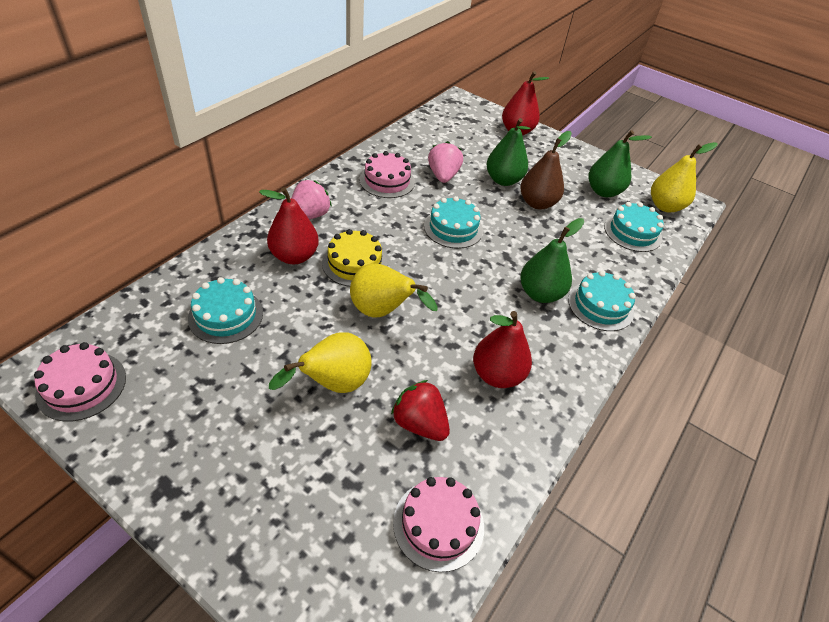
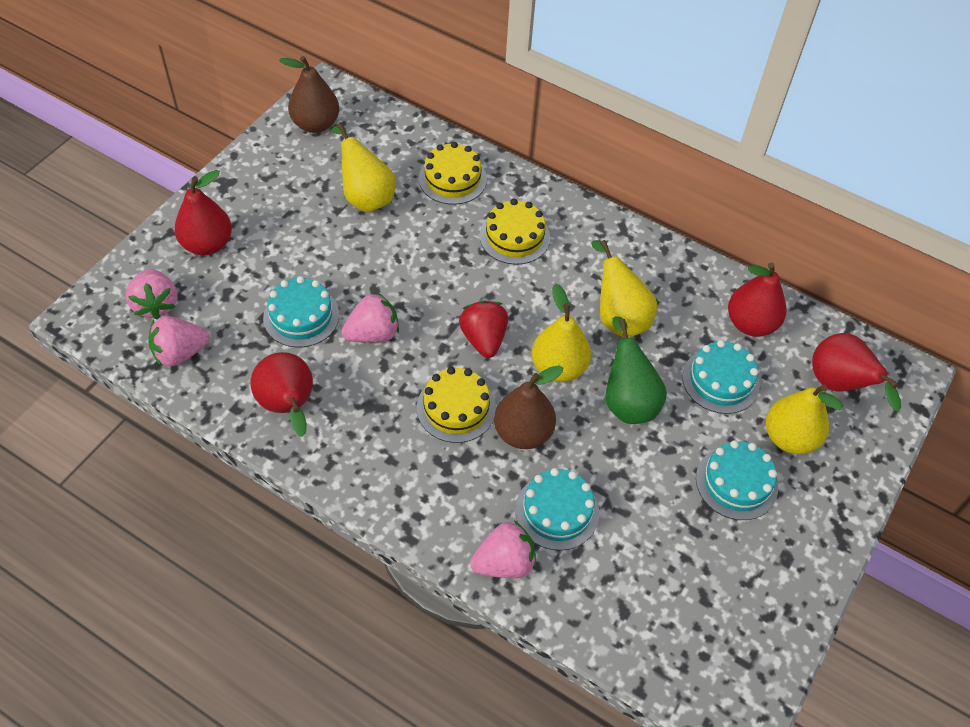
brown pear: 1 -> 2
green pear: 3 -> 1
pink cake: 3 -> 0
pink strawberry: 2 -> 4
red pear: 3 -> 4
yellow cake: 1 -> 3
yellow pear: 3 -> 4

